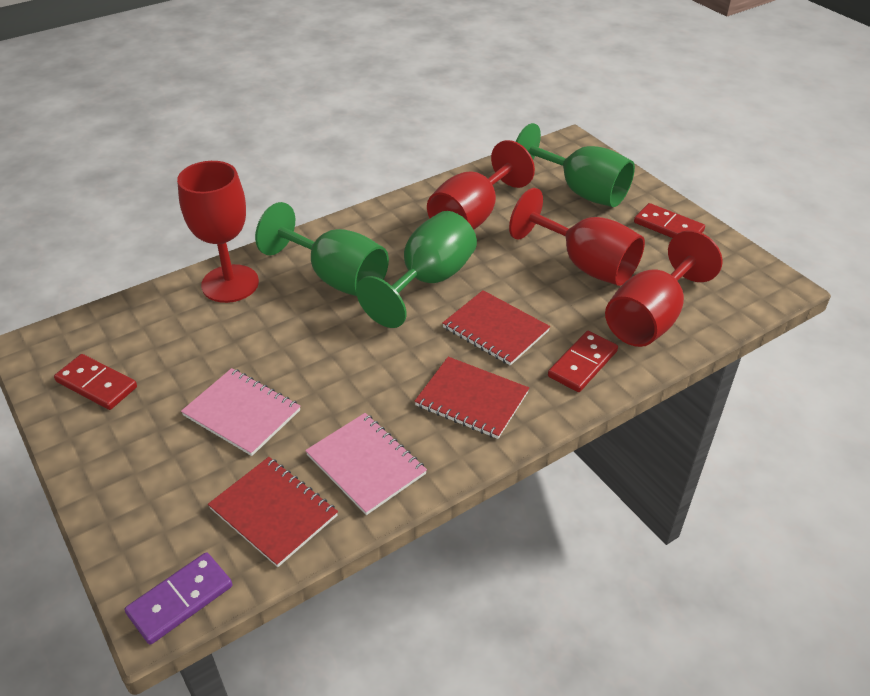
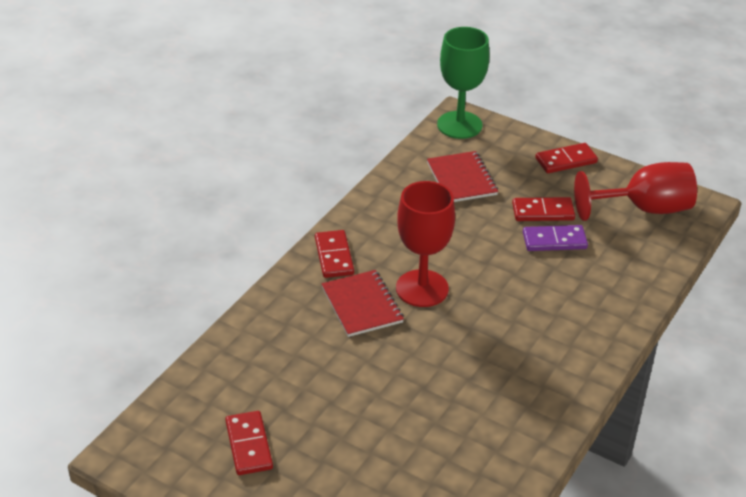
green goblet: 3 -> 1
pink notebook: 2 -> 0
red domino: 3 -> 4
red goblet: 4 -> 2
red notebook: 3 -> 2

